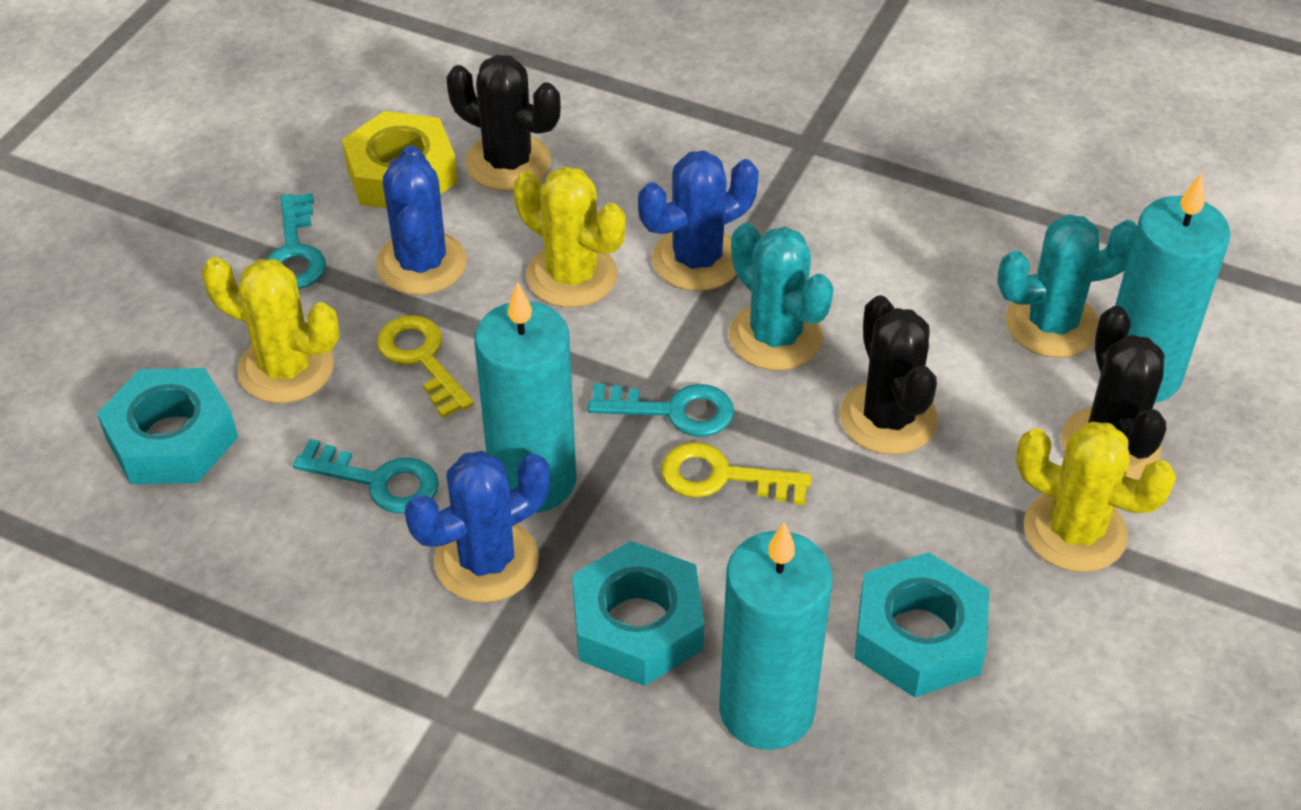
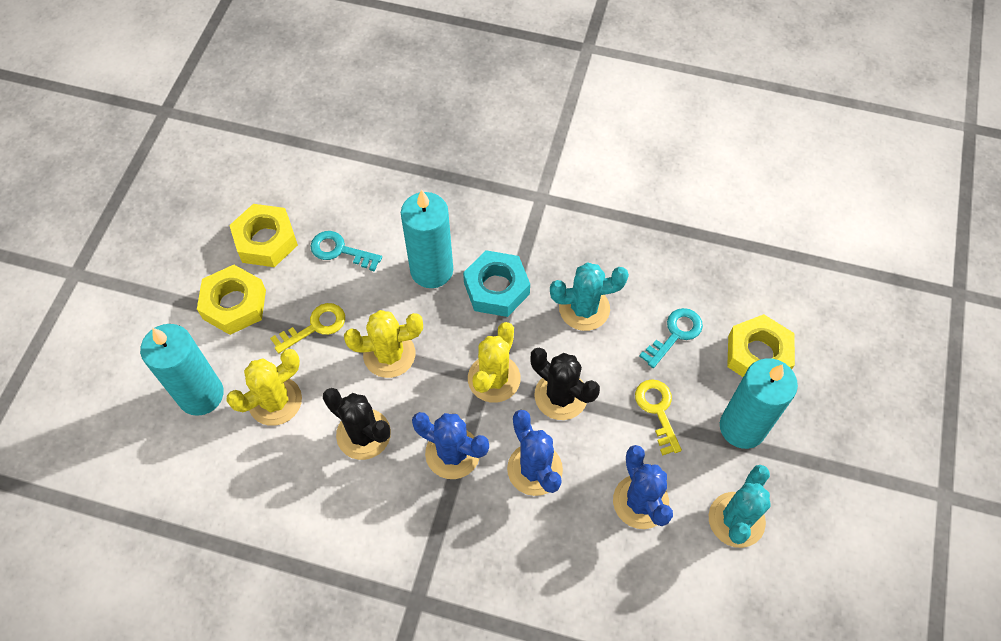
black cactus: 3 -> 2
turquoise key: 3 -> 2
turquoise nut: 3 -> 1
yellow nut: 1 -> 3

